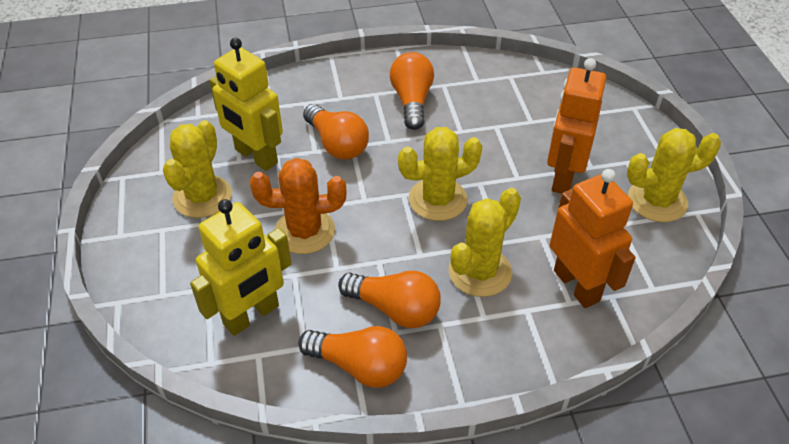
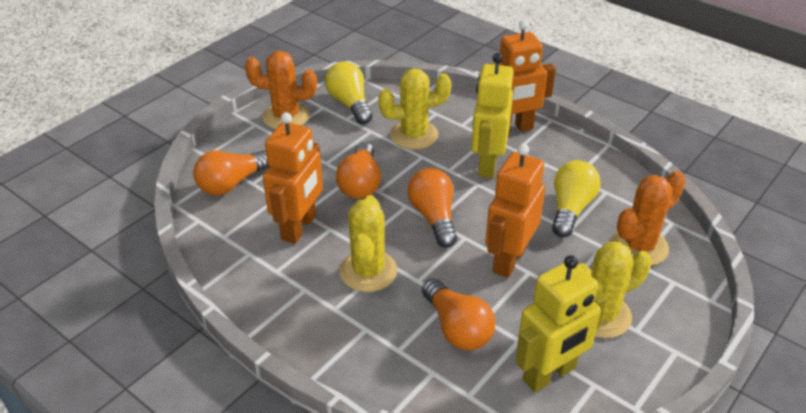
orange cactus: 1 -> 2
orange robot: 2 -> 3
yellow cactus: 4 -> 3
yellow light bulb: 0 -> 2

